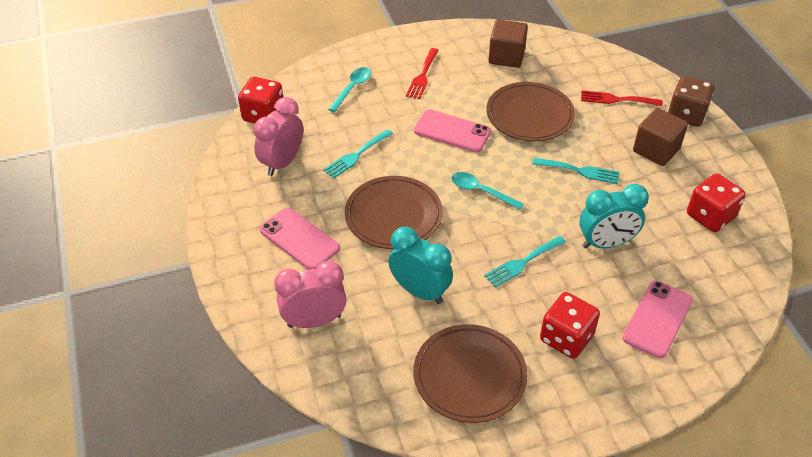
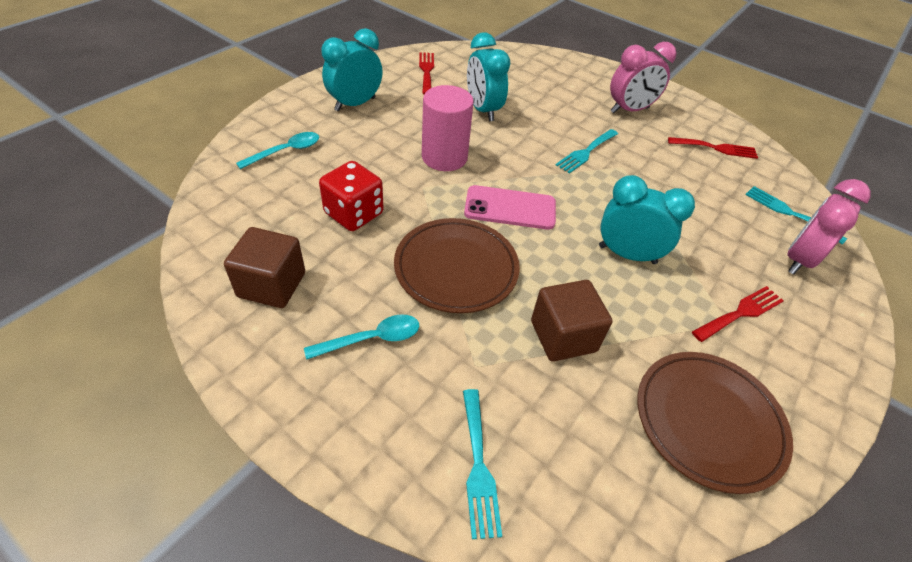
brown dice: 1 -> 0
brown plate: 3 -> 2
pink cylinder: 0 -> 1
pink phone: 3 -> 1
red dice: 3 -> 1
red fork: 2 -> 3
turquoise clock: 2 -> 3

